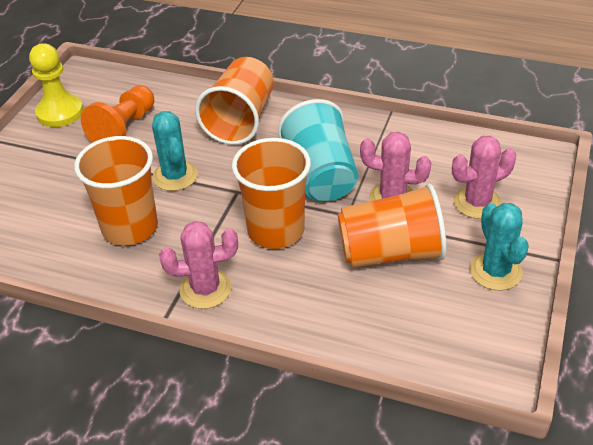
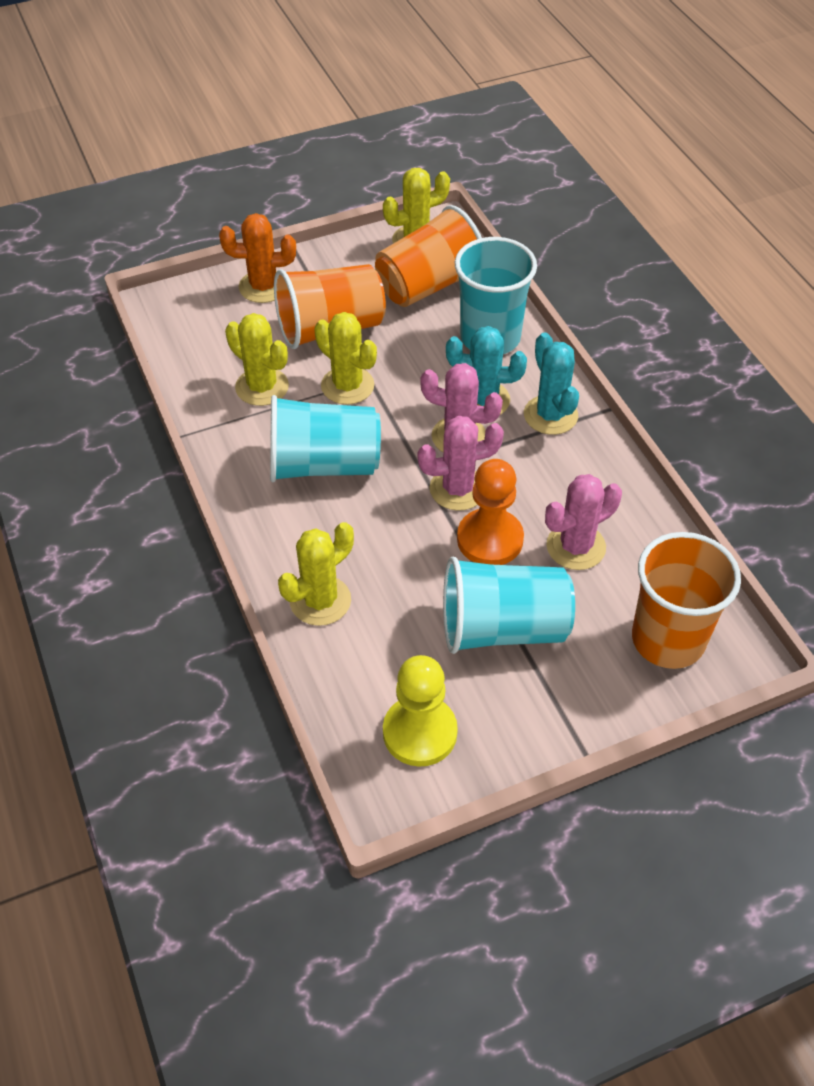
orange cactus: 0 -> 1
orange cup: 4 -> 3
turquoise cup: 1 -> 3
yellow cactus: 0 -> 4

